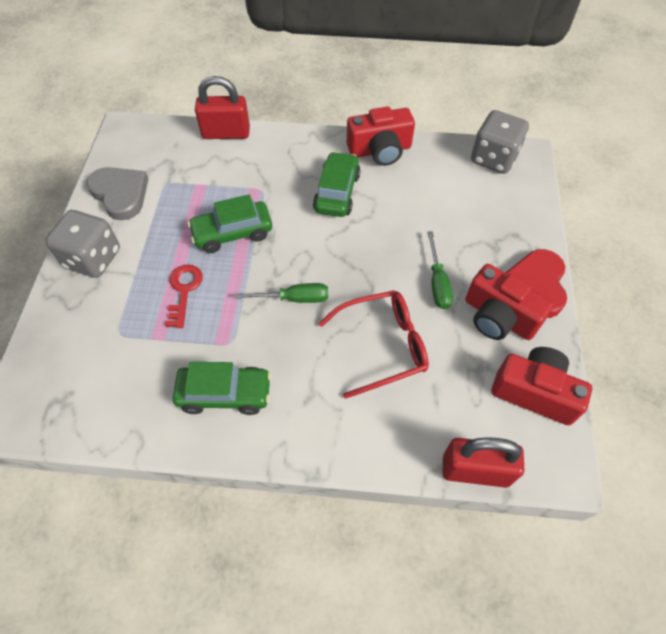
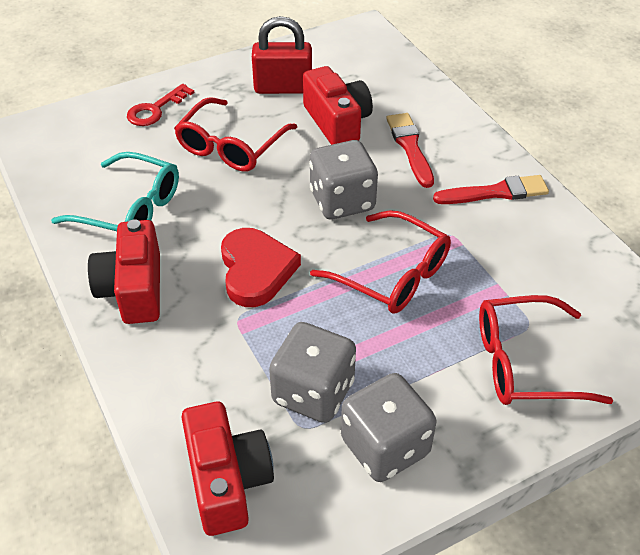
green car: 3 -> 0
green screwdriver: 2 -> 0
grey dice: 2 -> 3
grey heart: 1 -> 0
red brush: 0 -> 2
red glasses: 1 -> 3
red padlock: 2 -> 1
turquoise glasses: 0 -> 1

